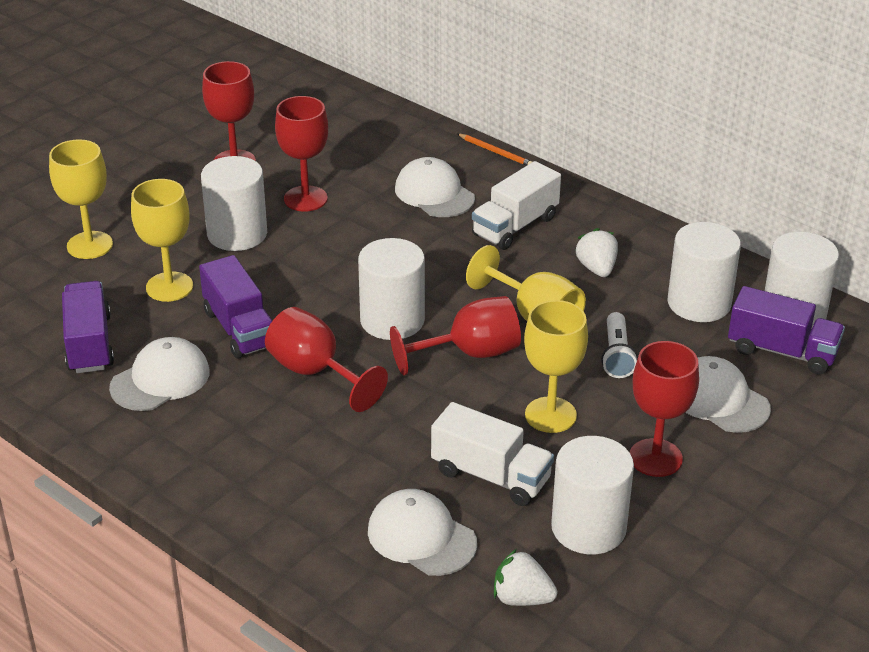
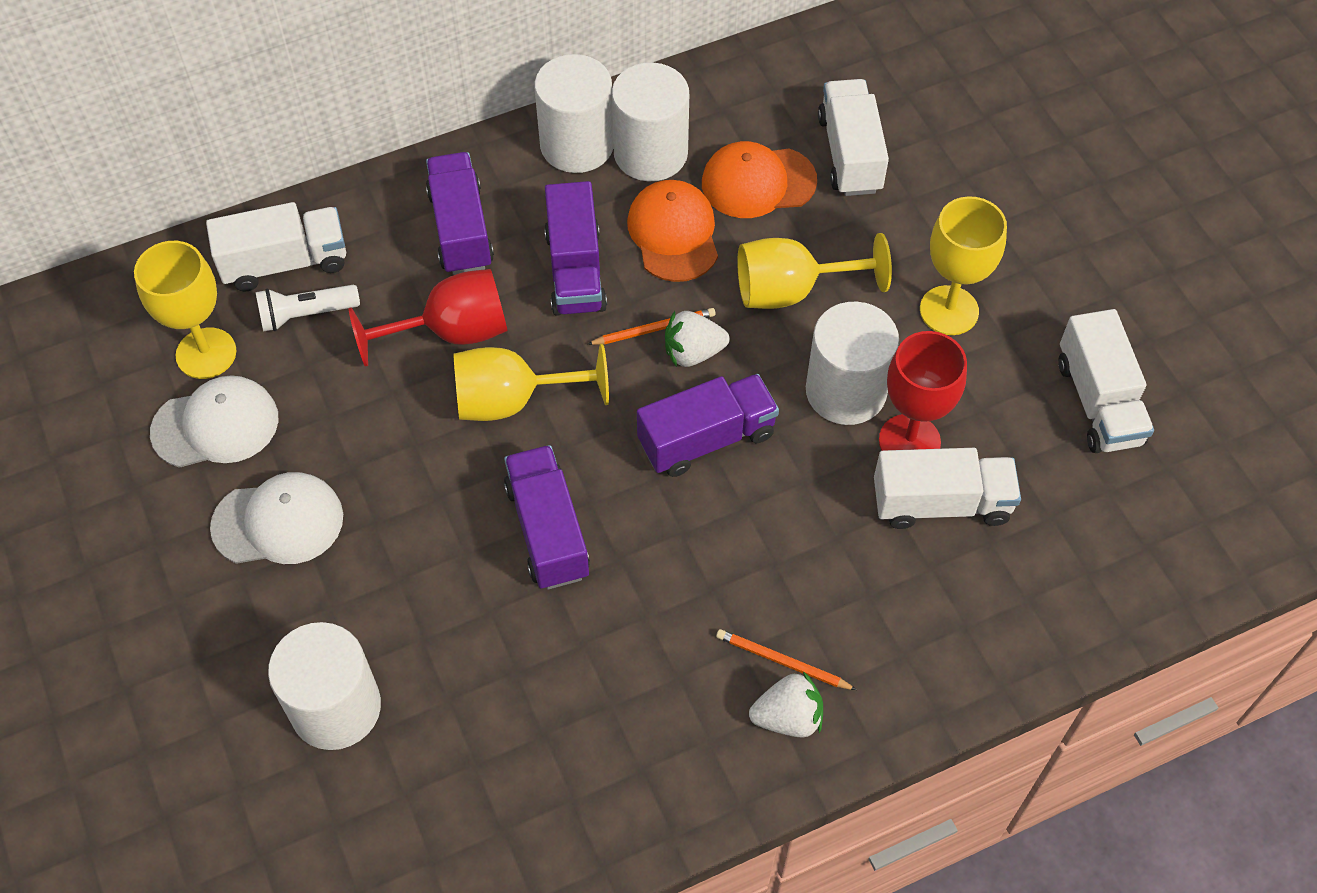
orange cap: 0 -> 2
orange pencil: 1 -> 2
purple truck: 3 -> 4
red goblet: 5 -> 2
white cap: 4 -> 2
white cylinder: 5 -> 4
white truck: 2 -> 4

